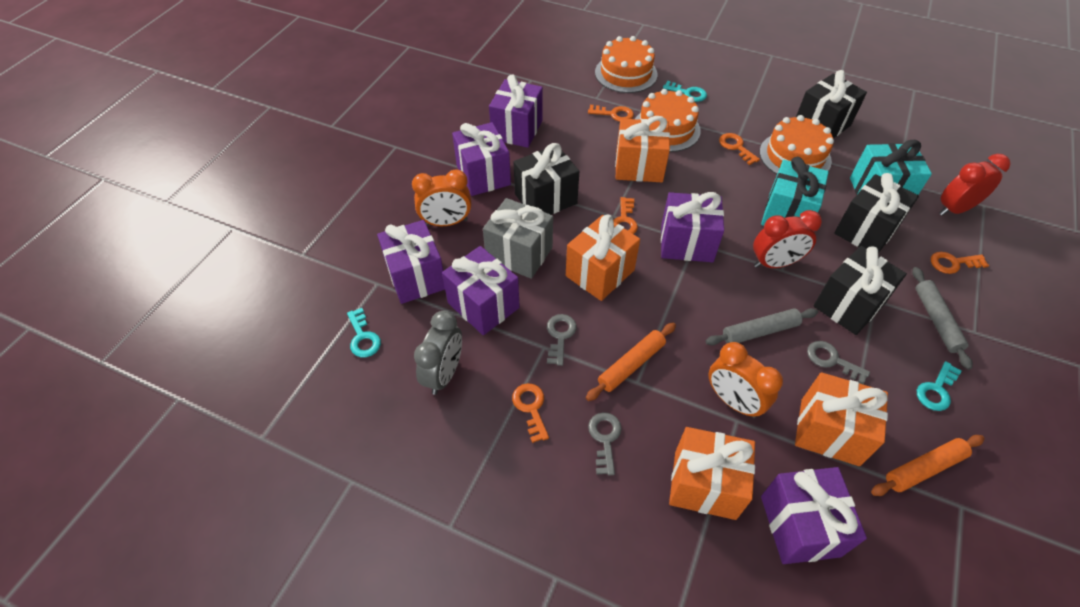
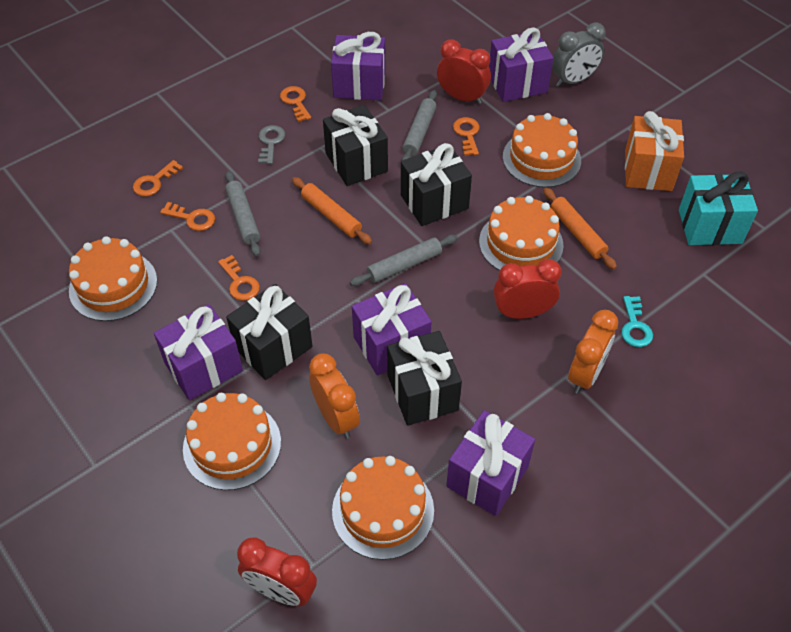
grey gift: 1 -> 0
grey key: 3 -> 1
grey rolling pin: 2 -> 3
orange cake: 3 -> 5
orange gift: 4 -> 1
purple gift: 6 -> 5
red clock: 2 -> 3
turquoise gift: 2 -> 1
turquoise key: 3 -> 1

